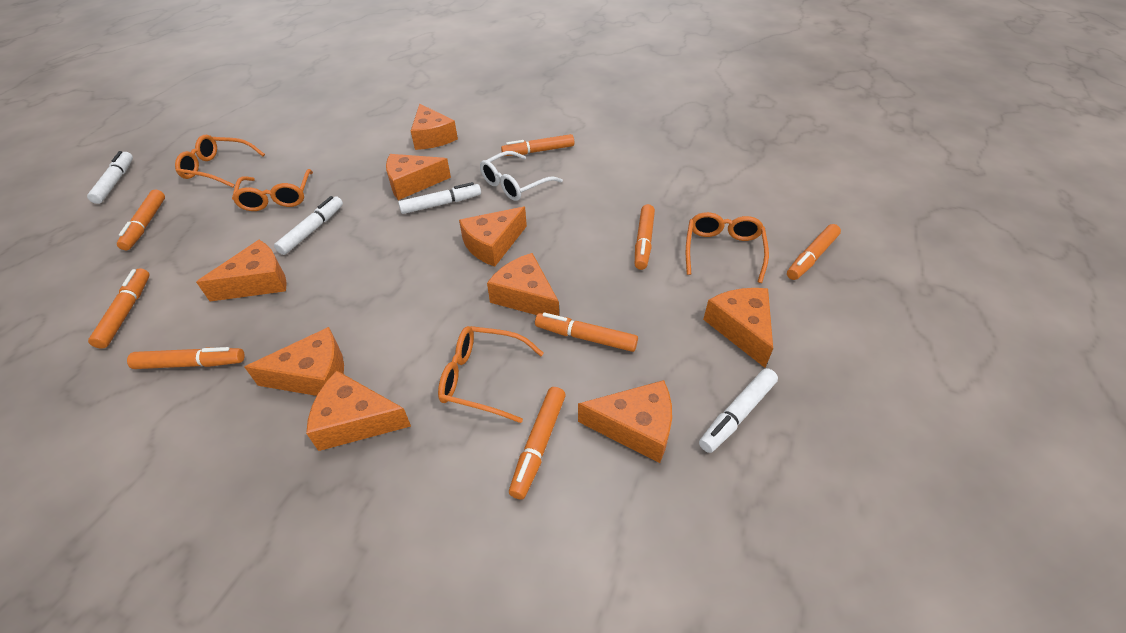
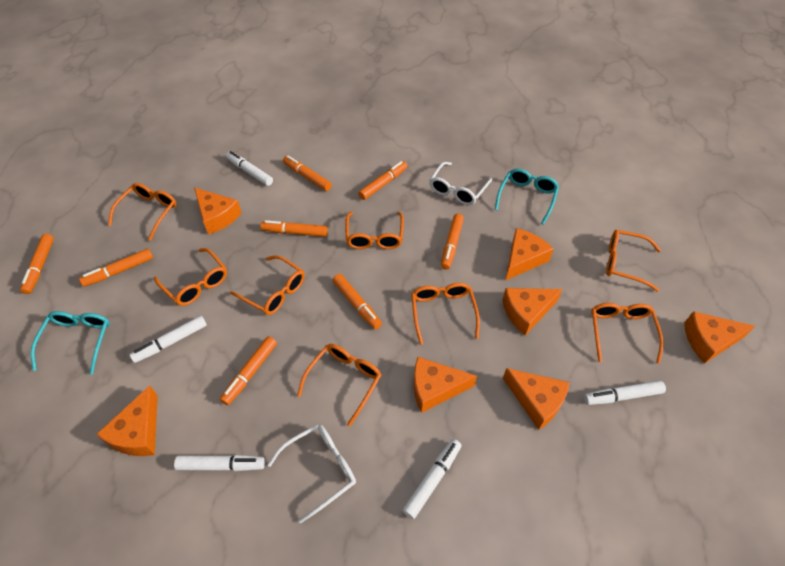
orange cheese: 9 -> 7
orange glasses: 4 -> 8
turquoise glasses: 0 -> 2
white glasses: 1 -> 2
white marker: 4 -> 5

